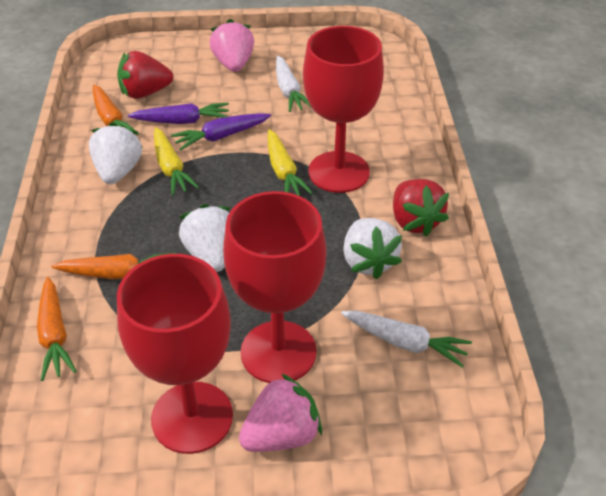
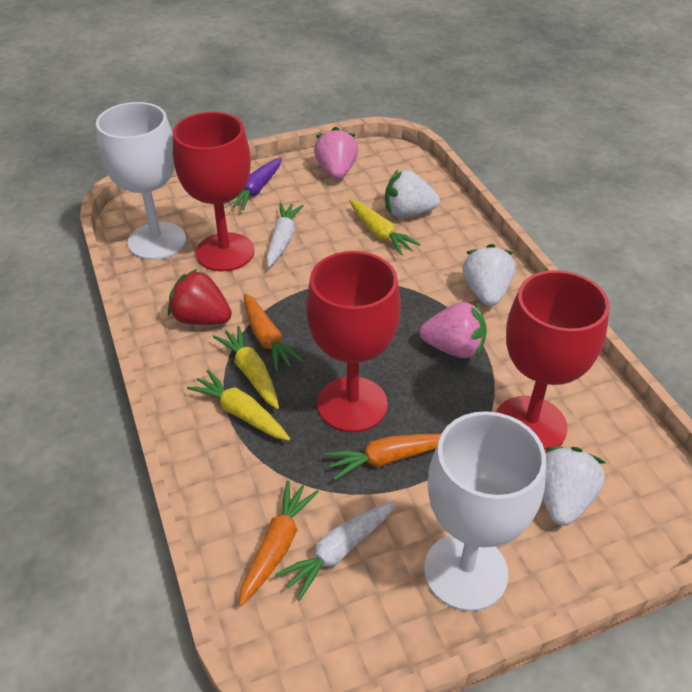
purple carrot: 2 -> 1
red strawberry: 2 -> 1
white goblet: 0 -> 2
yellow carrot: 2 -> 3

